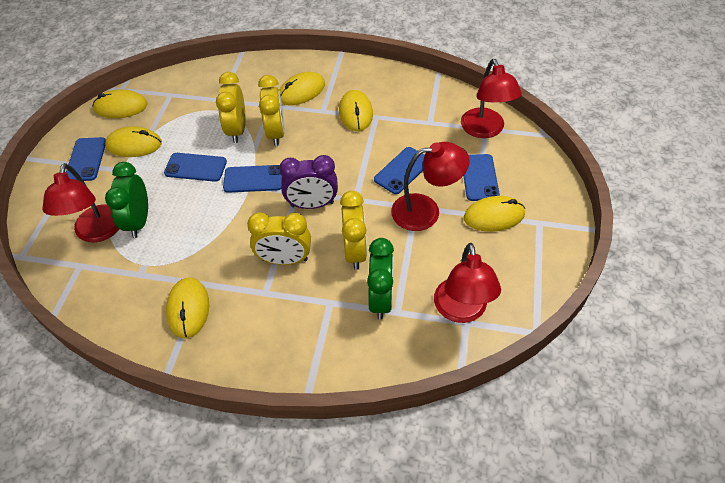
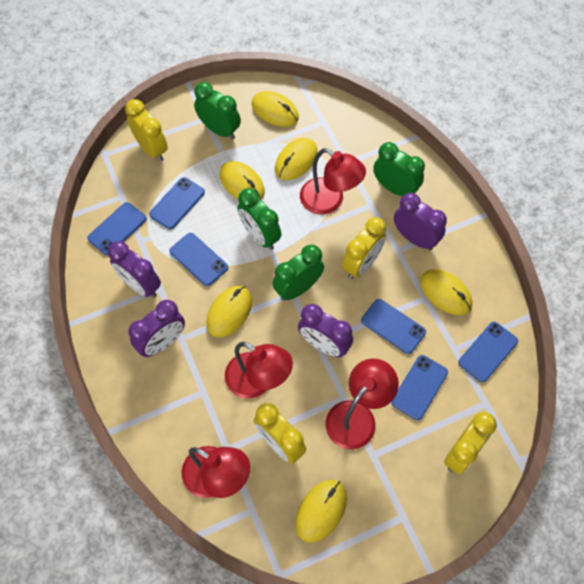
blue phone: 5 -> 6
green clock: 2 -> 4
purple clock: 1 -> 4

